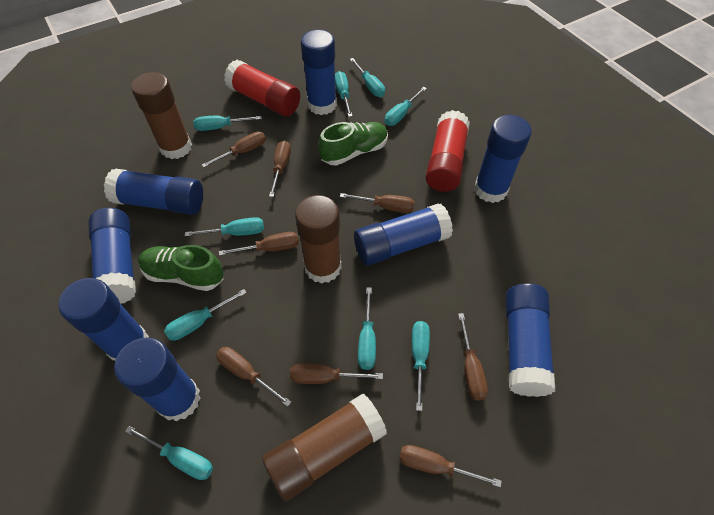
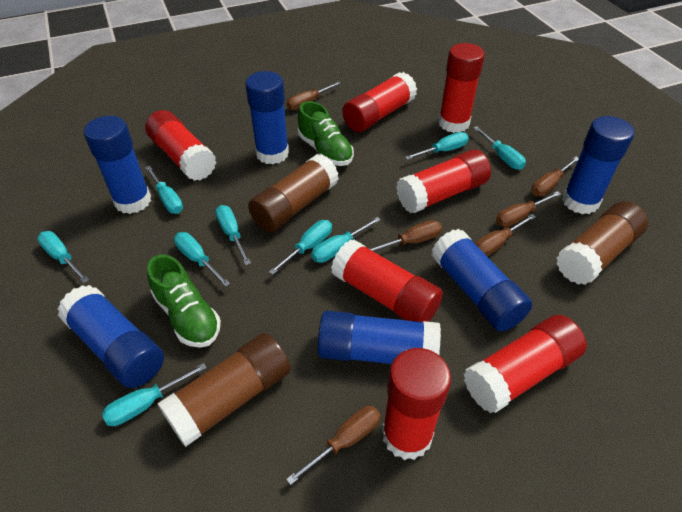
blue glue stick: 8 -> 6
brown screwdriver: 8 -> 6
red glue stick: 2 -> 7

